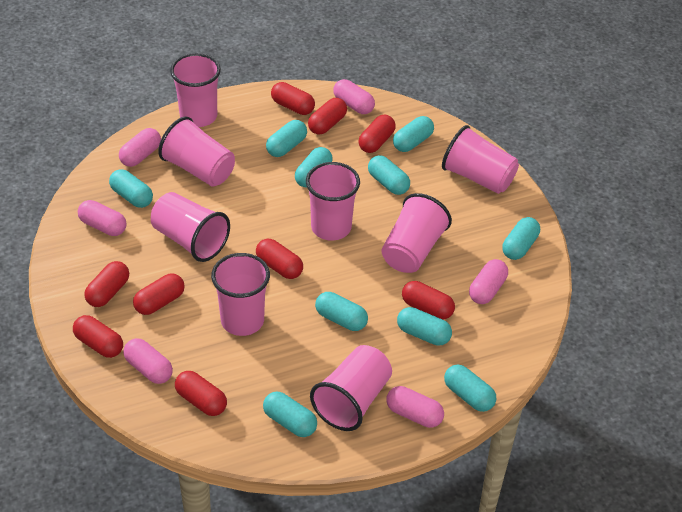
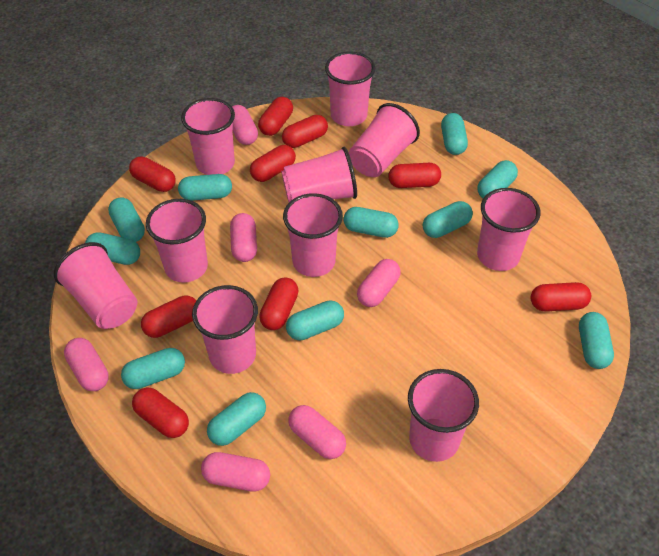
pink cup: 8 -> 10
turquoise capsule: 10 -> 11

